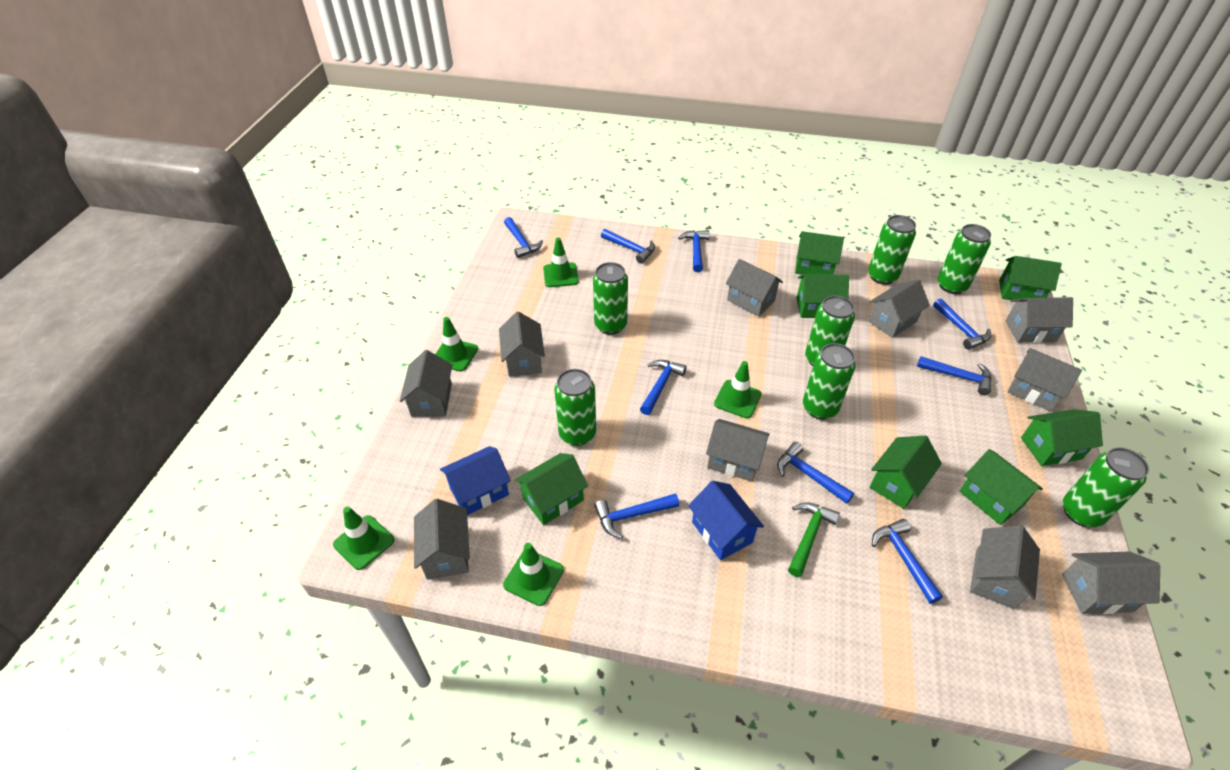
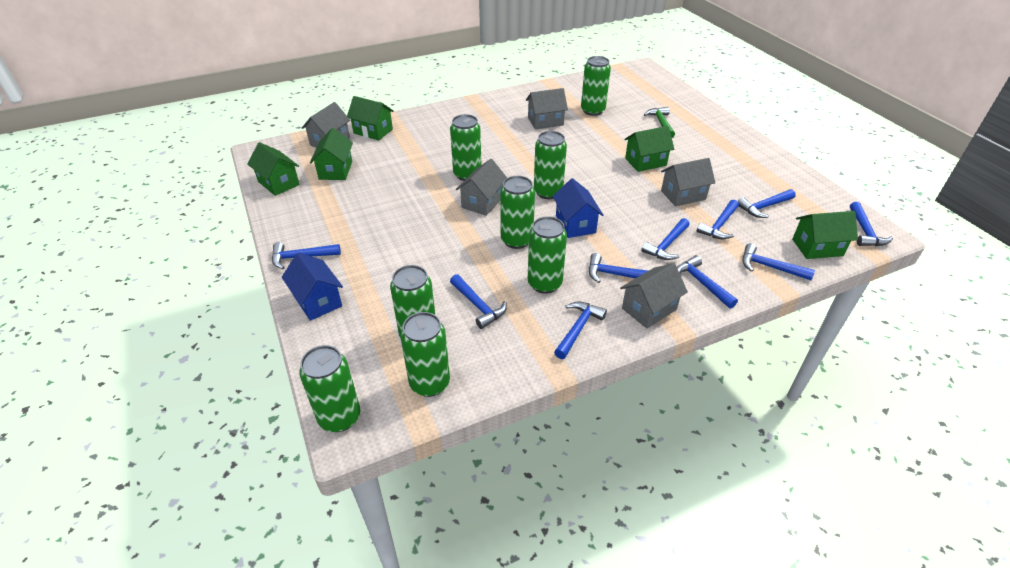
blue hammer: 9 -> 10
green can: 7 -> 8
green house: 7 -> 5
green traffic cone: 5 -> 0
grey house: 10 -> 5

